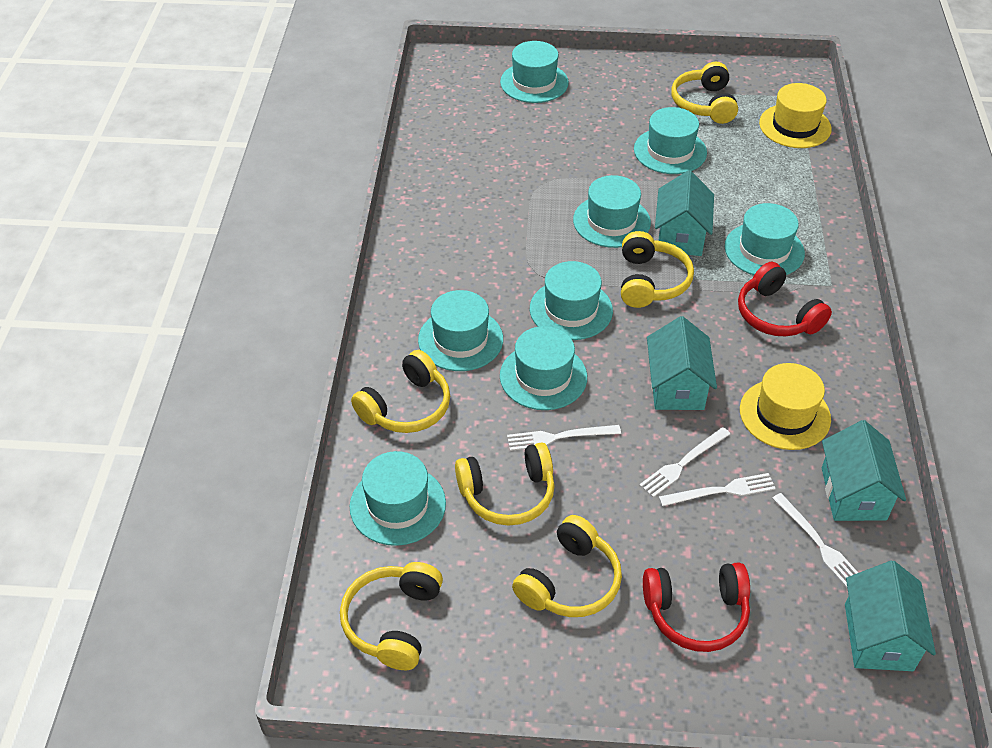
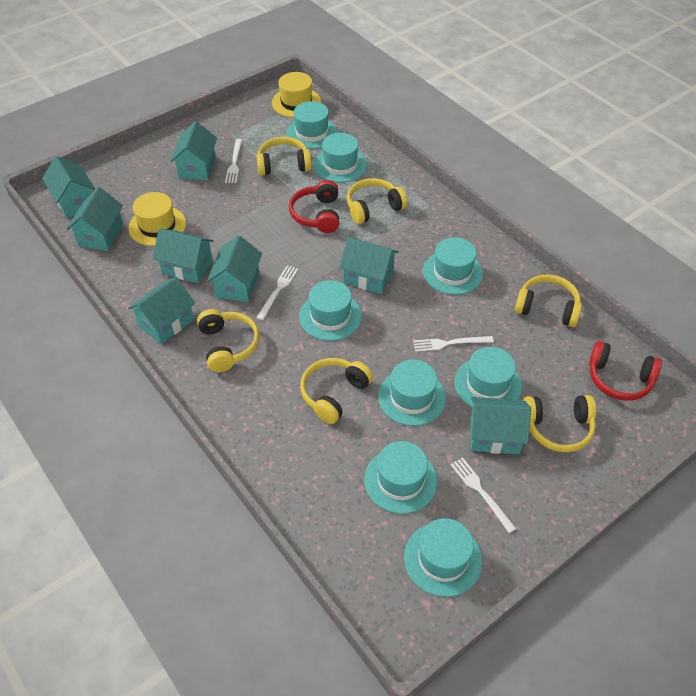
turquoise house: 4 -> 8

